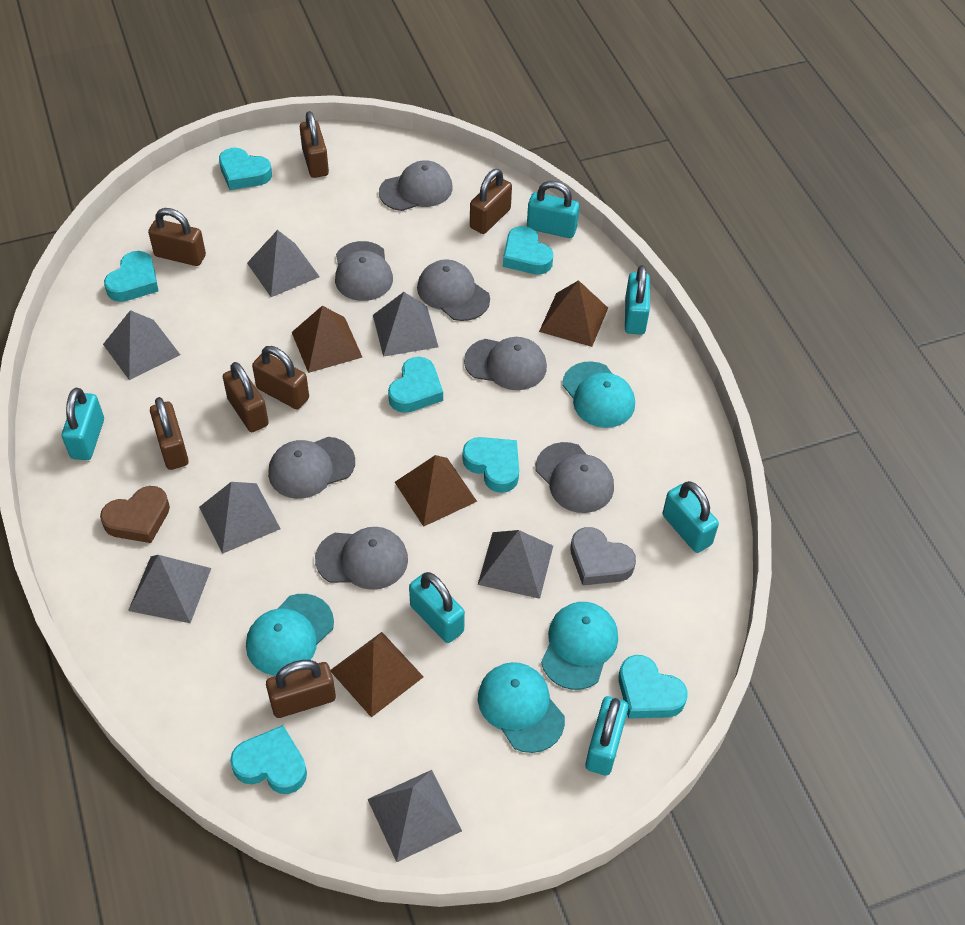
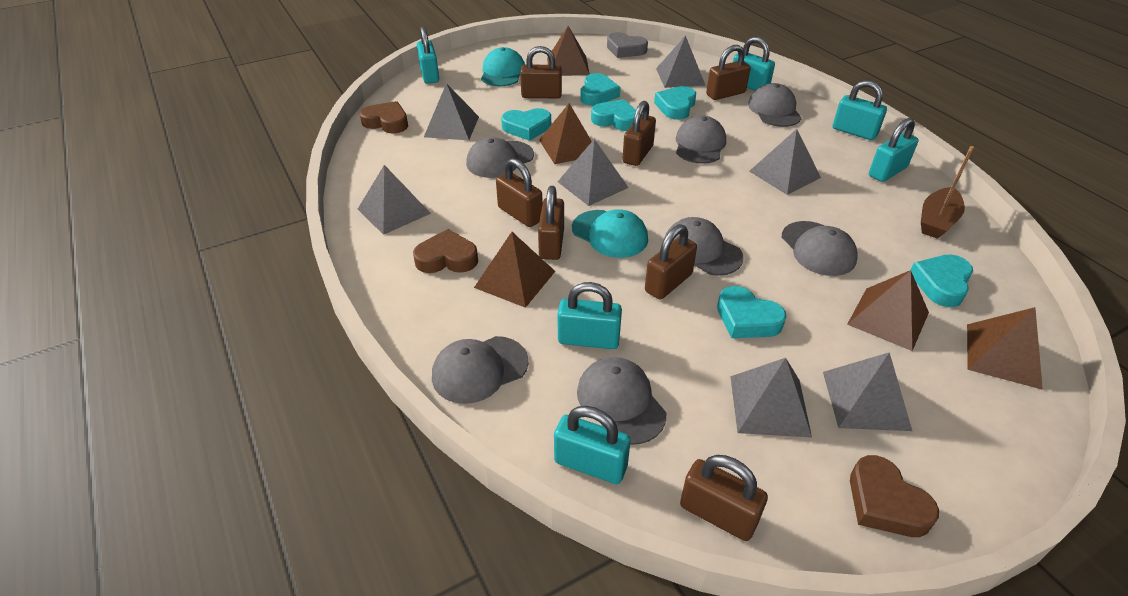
brown boat: 0 -> 1
brown heart: 1 -> 3
brown pyramid: 4 -> 5
turquoise cap: 4 -> 2
turquoise heart: 7 -> 6

